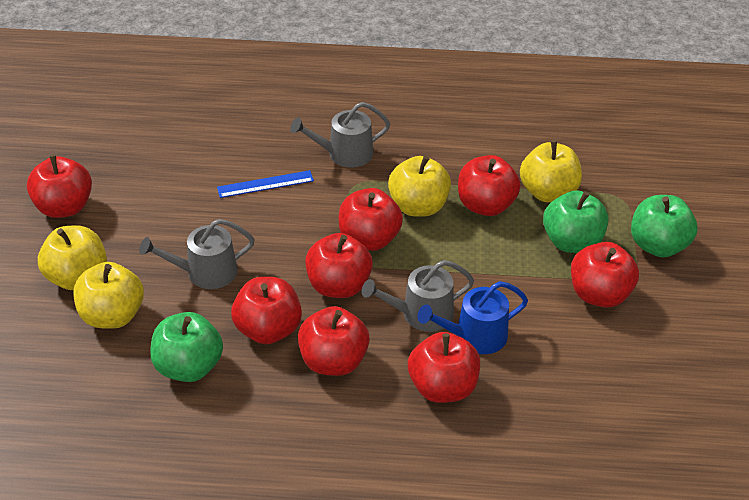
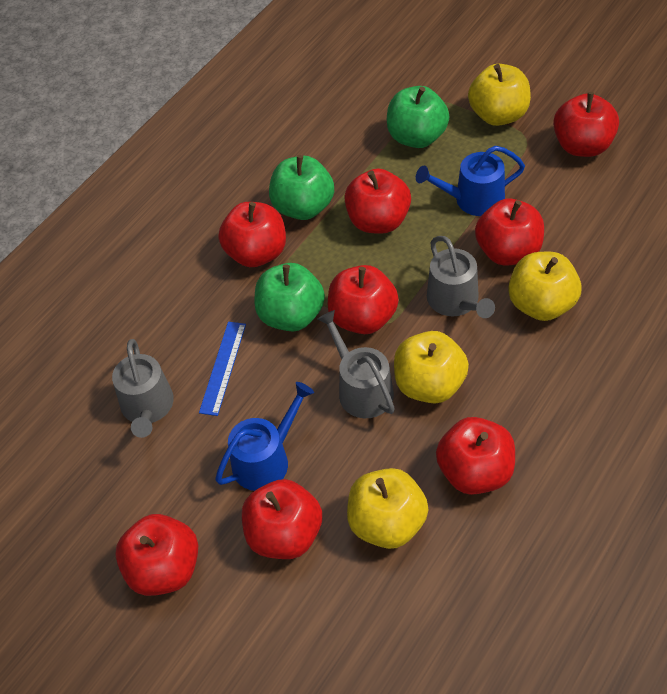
blue watering can: 1 -> 2

